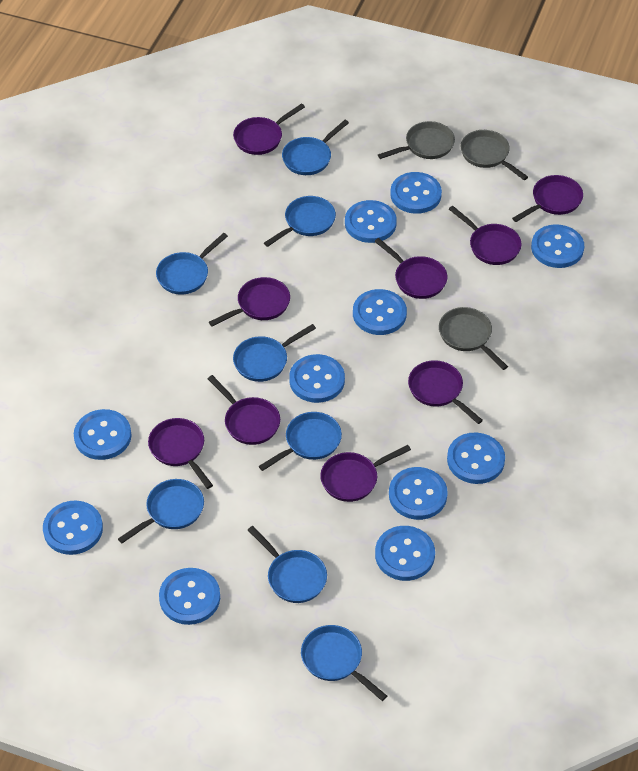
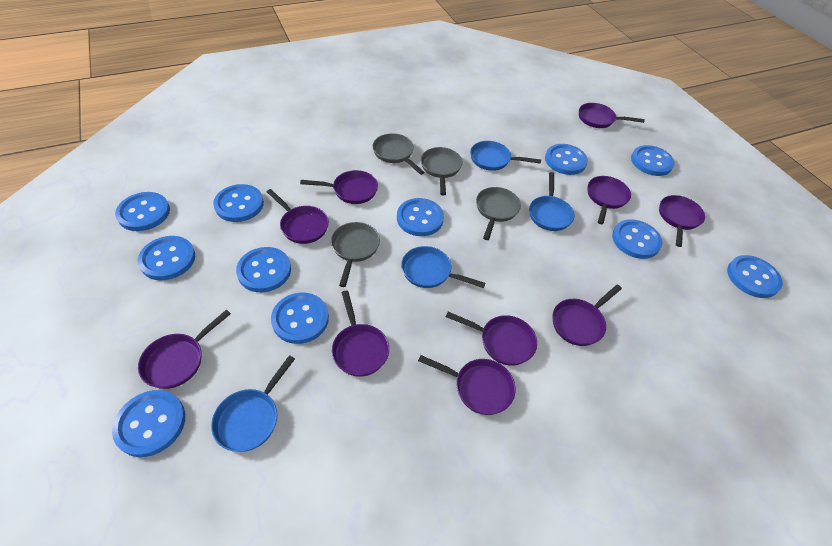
blue pan: 8 -> 4
grey pan: 3 -> 4
purple pan: 9 -> 10

